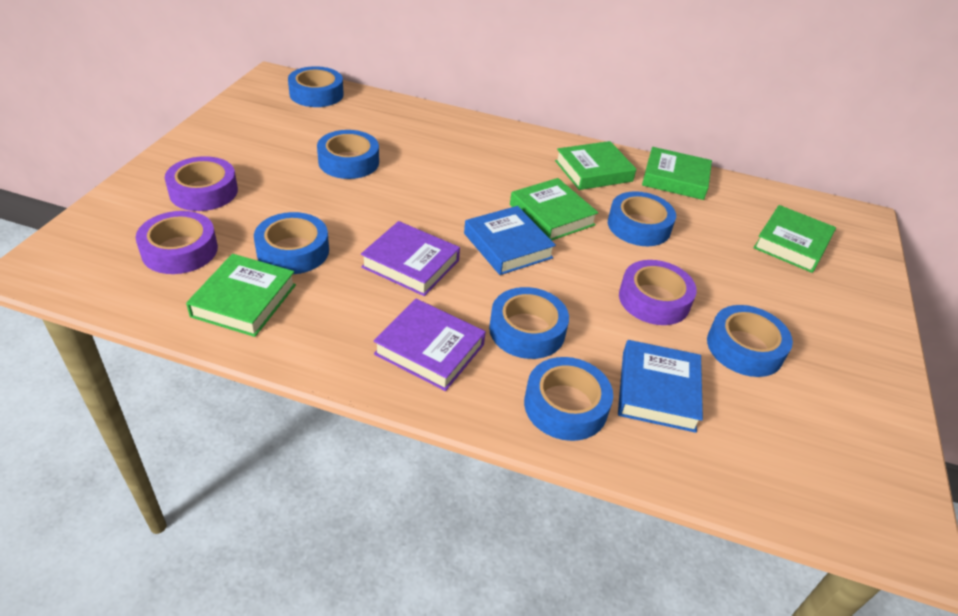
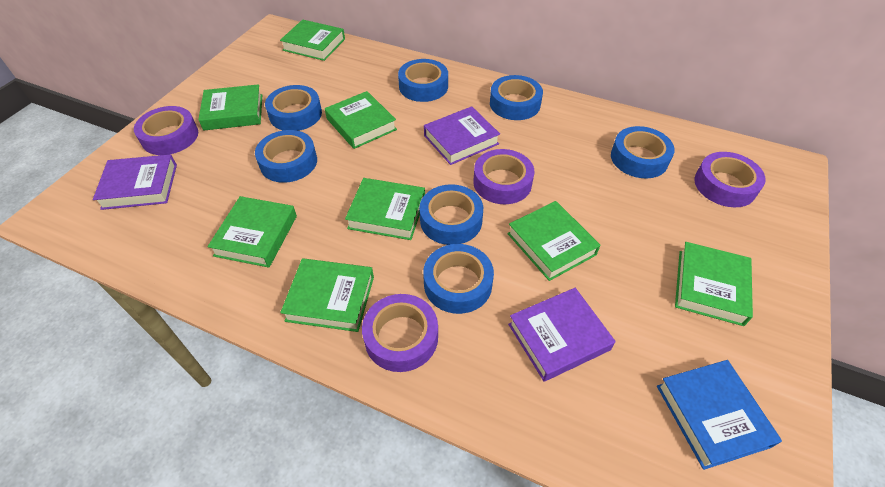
blue book: 2 -> 1
green book: 5 -> 8
purple book: 2 -> 3
purple tape: 3 -> 4

